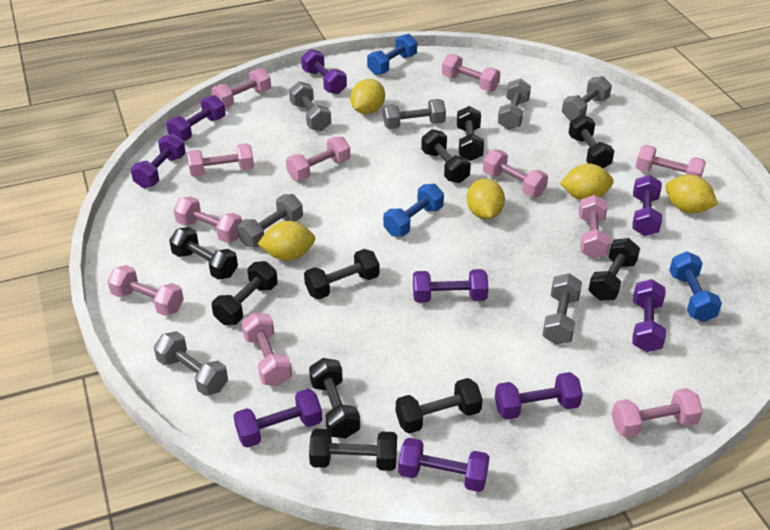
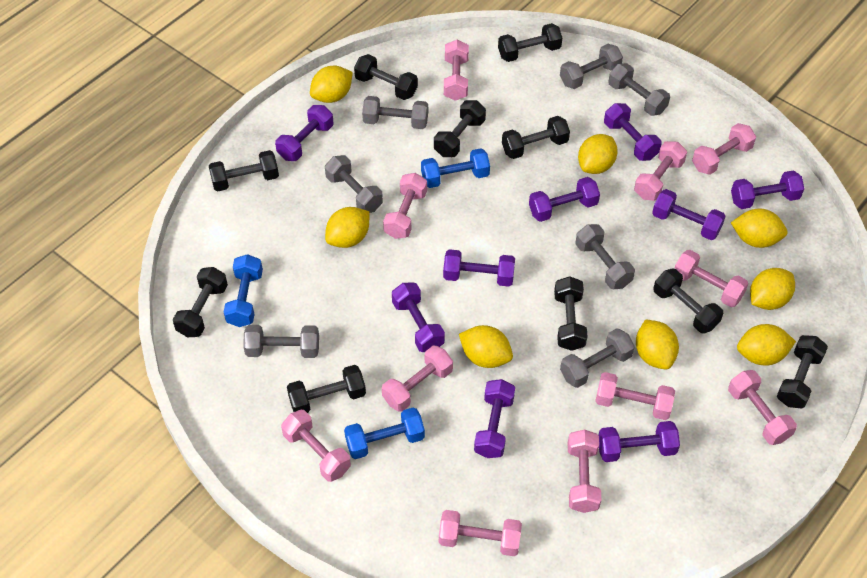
yellow lemon: 5 -> 8

